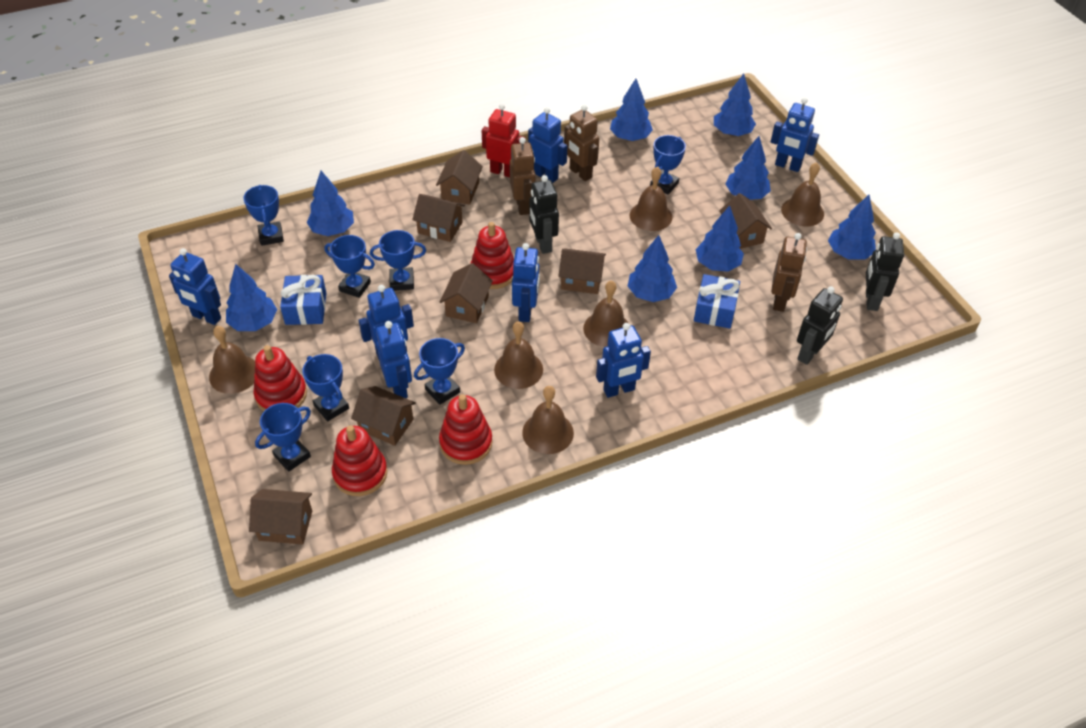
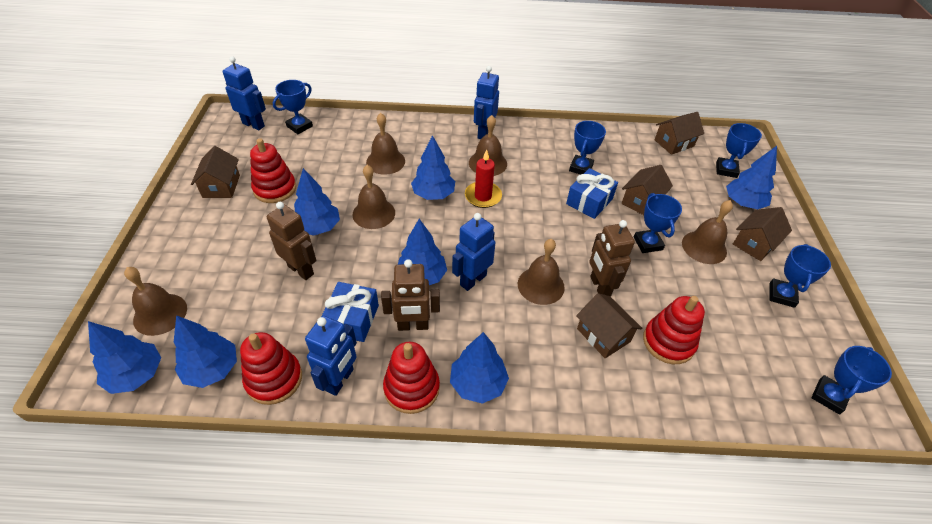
black robot: 3 -> 0
blue robot: 7 -> 4
blue tree: 8 -> 7
blue trophy: 7 -> 6
brown house: 7 -> 5
red candle: 0 -> 1
red robot: 1 -> 0

